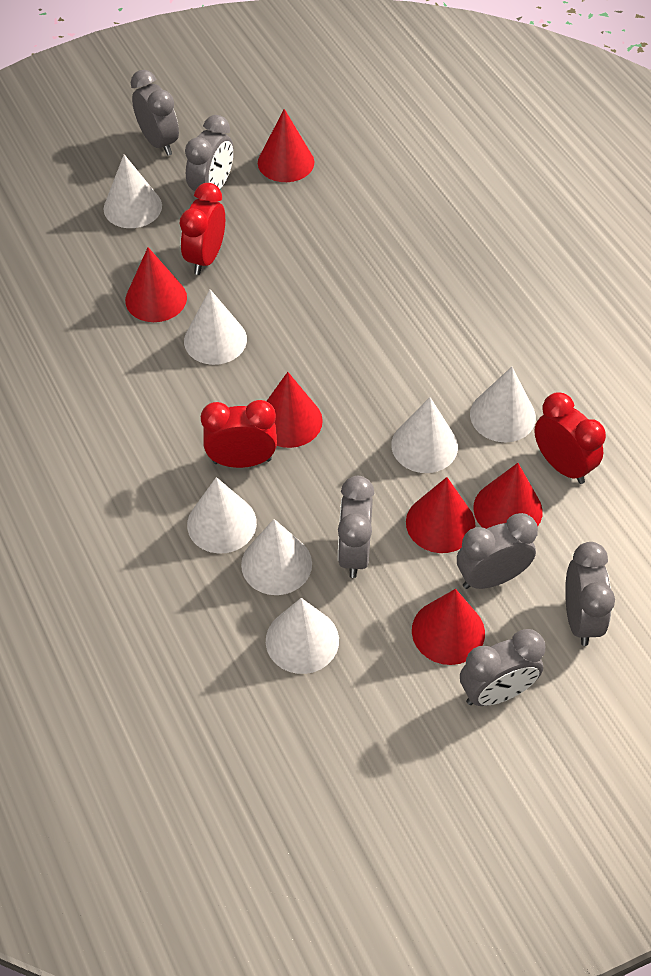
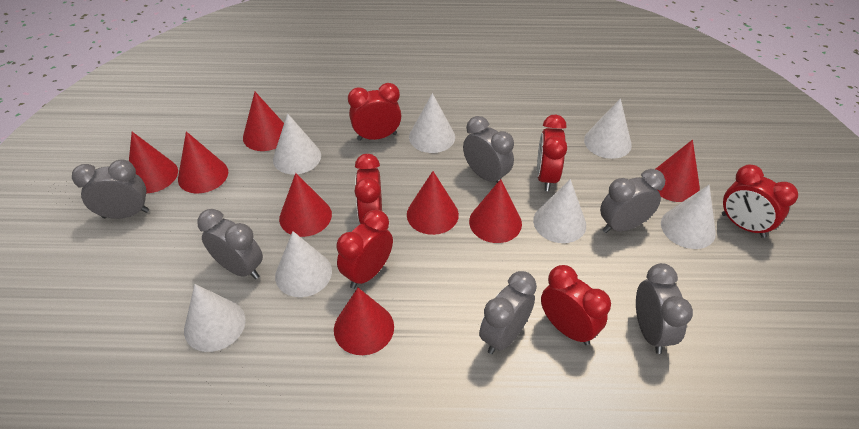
red clock: 3 -> 6
red cone: 6 -> 8

